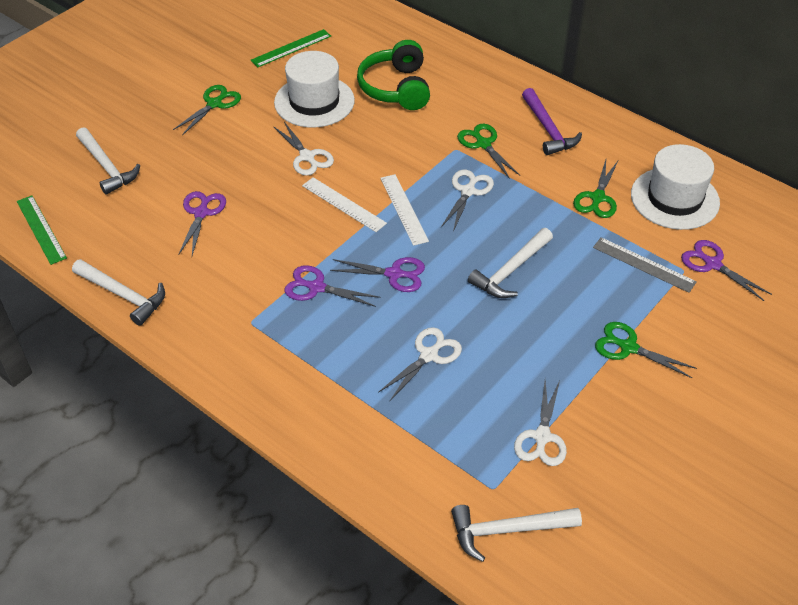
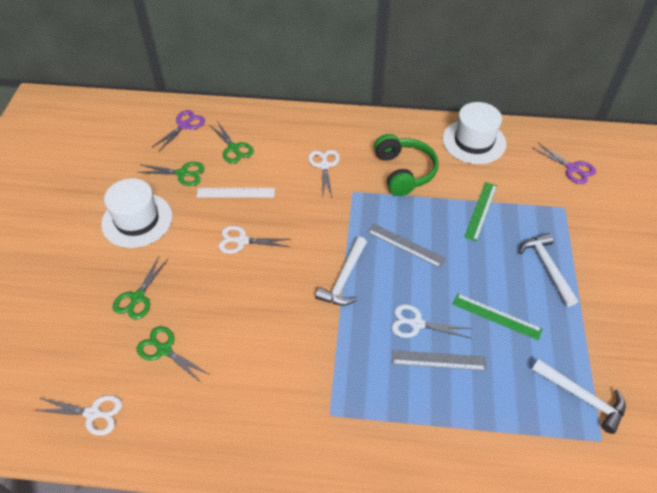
grey ruler: 1 -> 2
purple hammer: 1 -> 0
purple scissors: 4 -> 2
white hammer: 4 -> 3
white ruler: 2 -> 1

